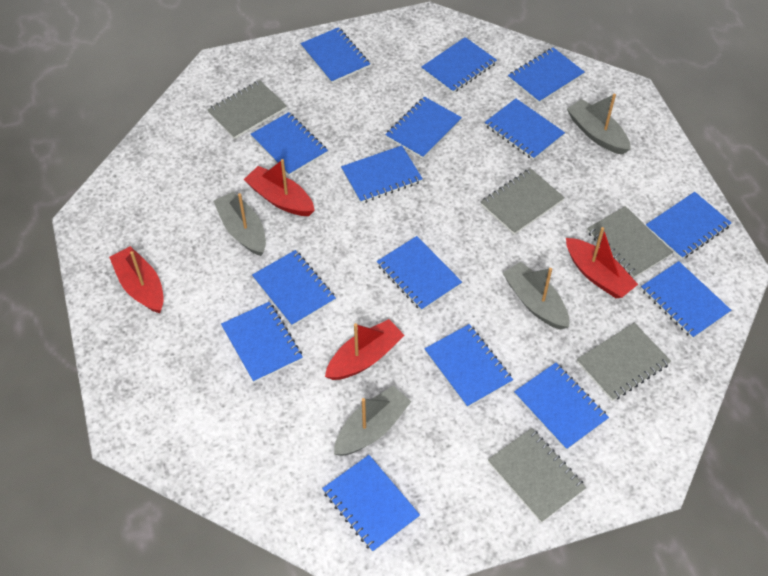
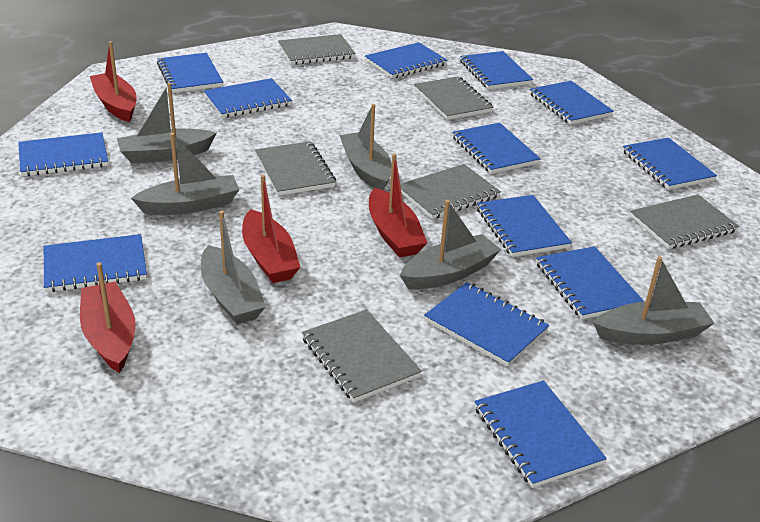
blue notebook: 15 -> 13
grey boat: 4 -> 6
grey notebook: 5 -> 6

